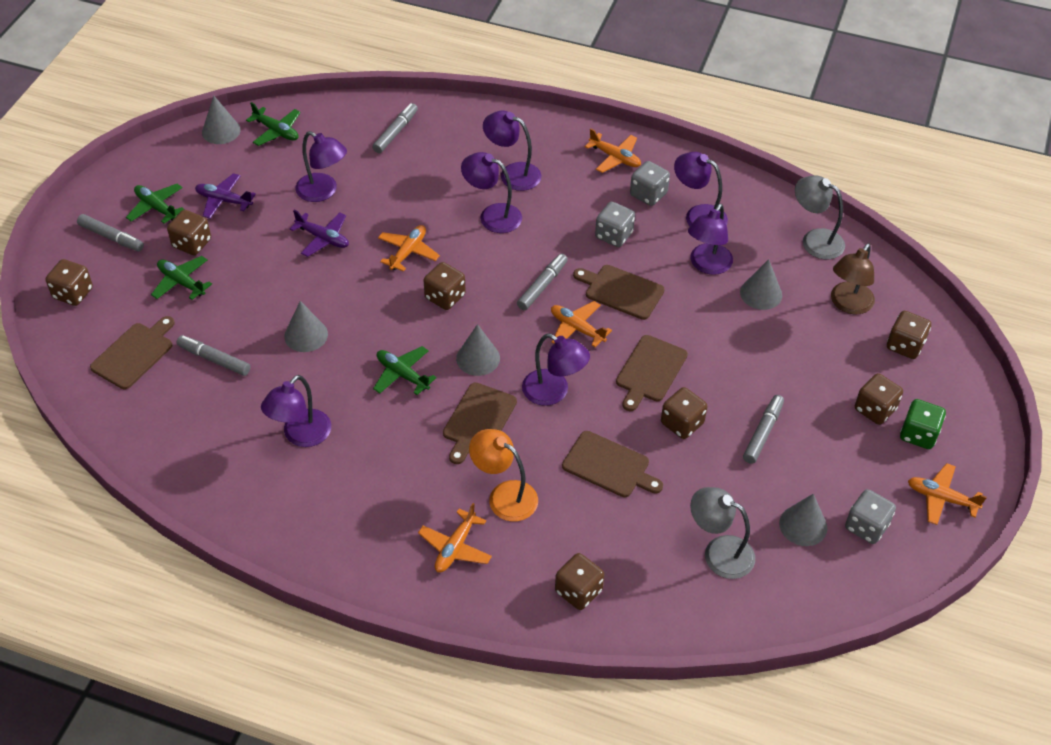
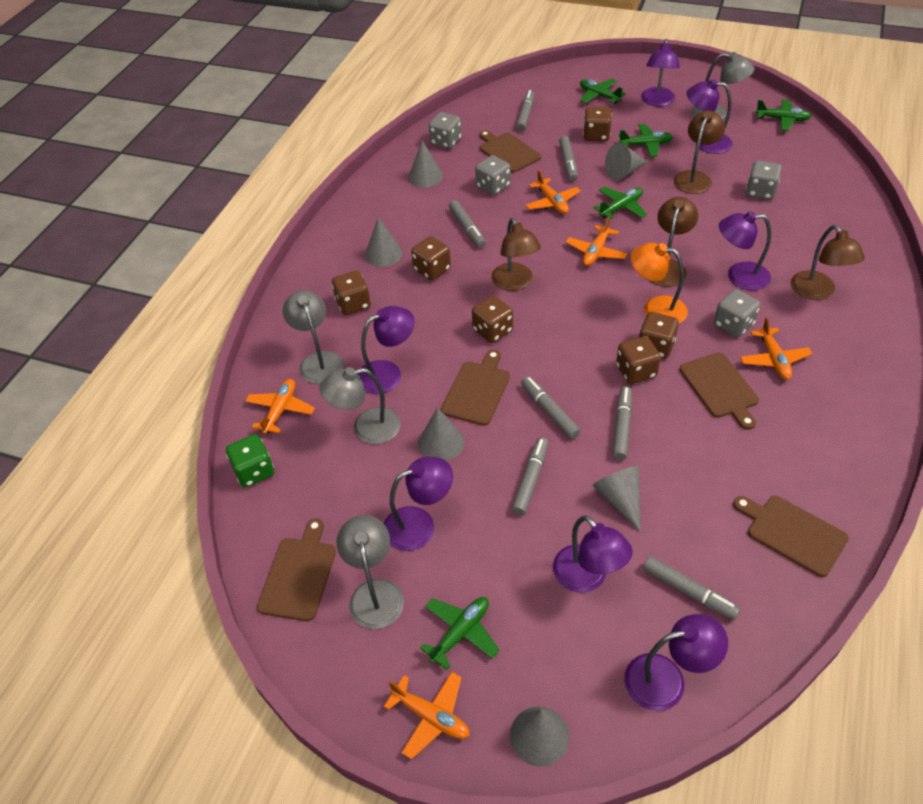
brown dice: 7 -> 6
brown lamp: 1 -> 4
green plane: 4 -> 5
grey cone: 5 -> 6
grey dice: 3 -> 4
grey lamp: 2 -> 4
grey marker: 5 -> 7
purple plane: 2 -> 0

